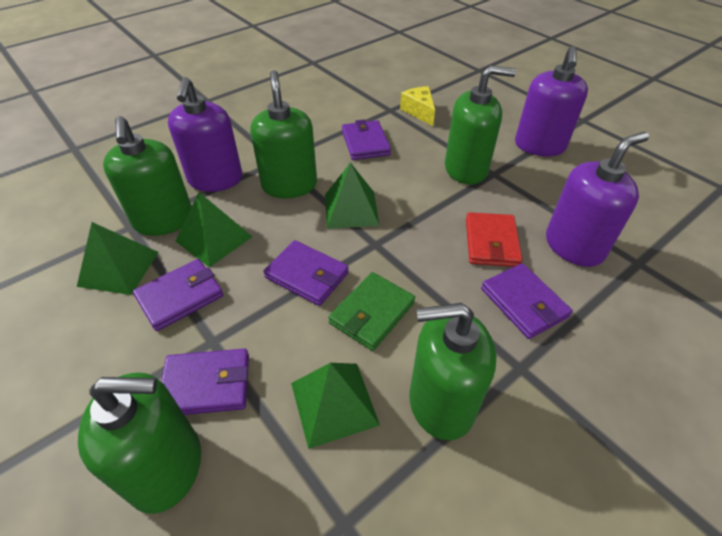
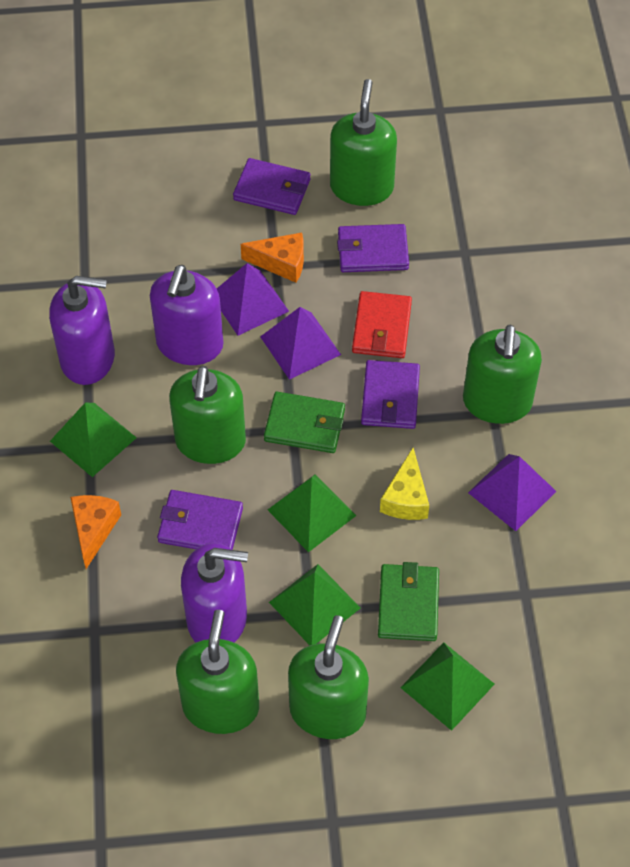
green wallet: 1 -> 2
orange cheese: 0 -> 2
purple pyramid: 0 -> 3
purple wallet: 5 -> 4

